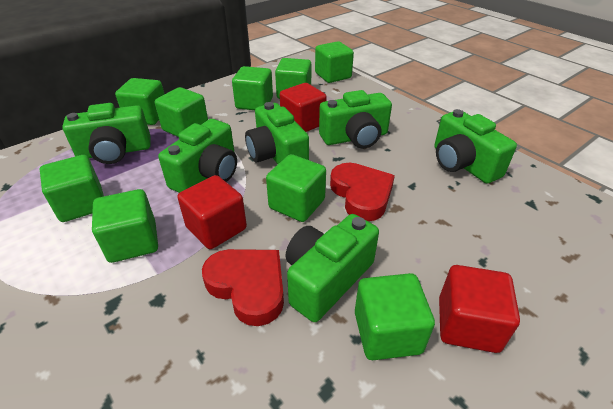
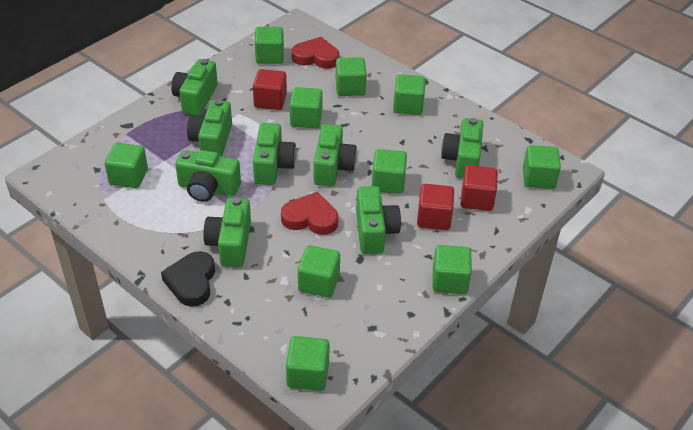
black heart: 0 -> 1
green camera: 6 -> 8
green cube: 9 -> 10

